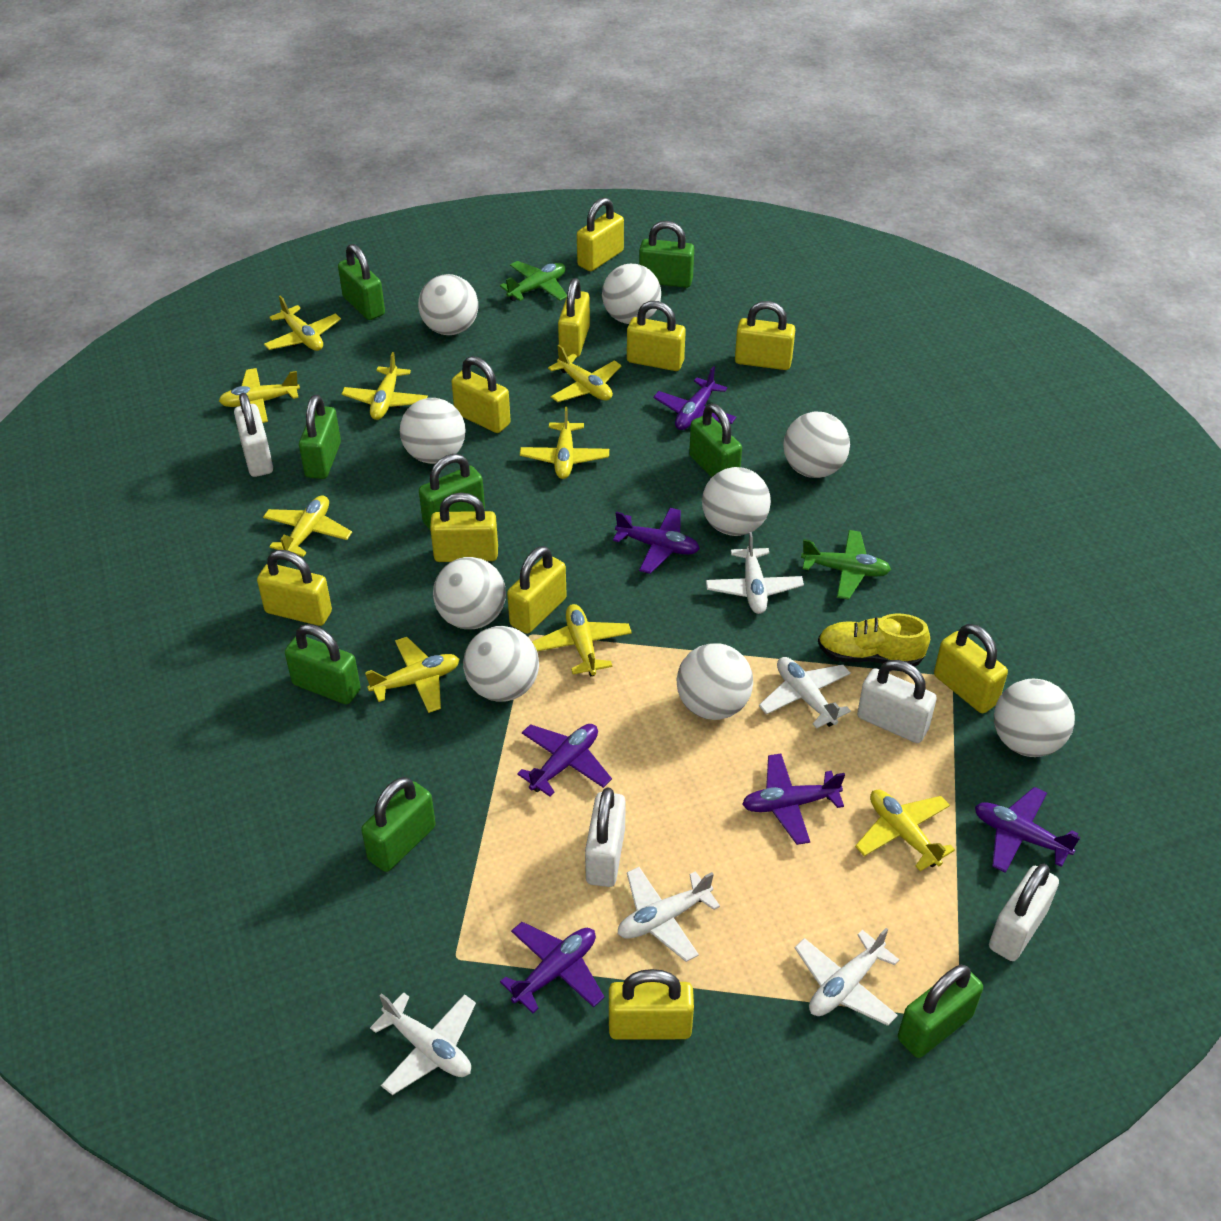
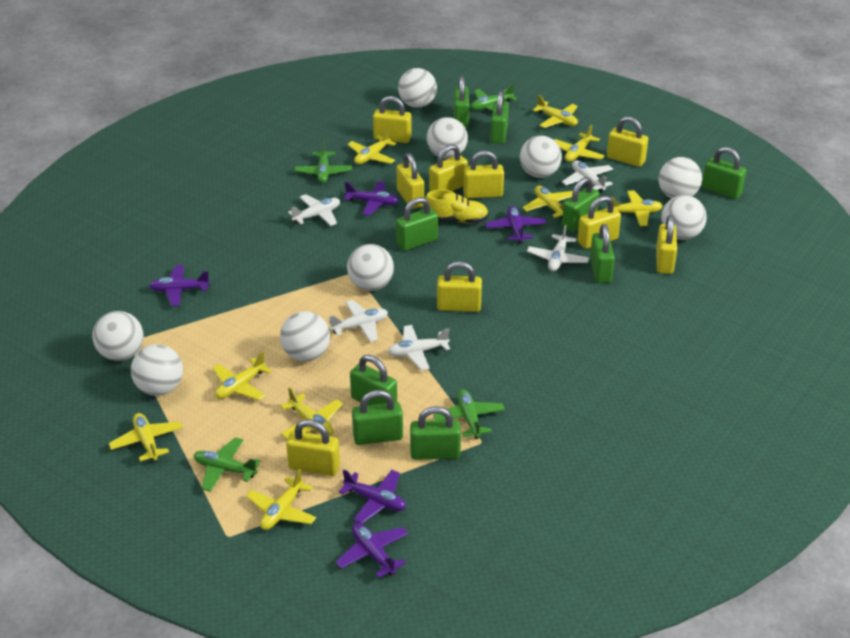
green padlock: 8 -> 9
green plane: 2 -> 4
purple plane: 6 -> 5
white padlock: 4 -> 0
yellow padlock: 10 -> 9

